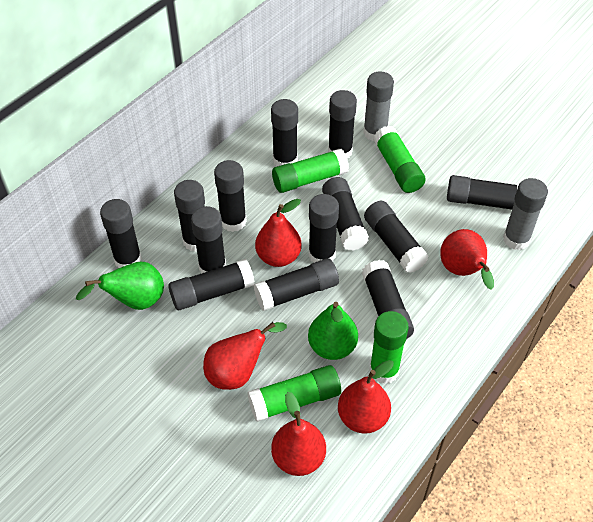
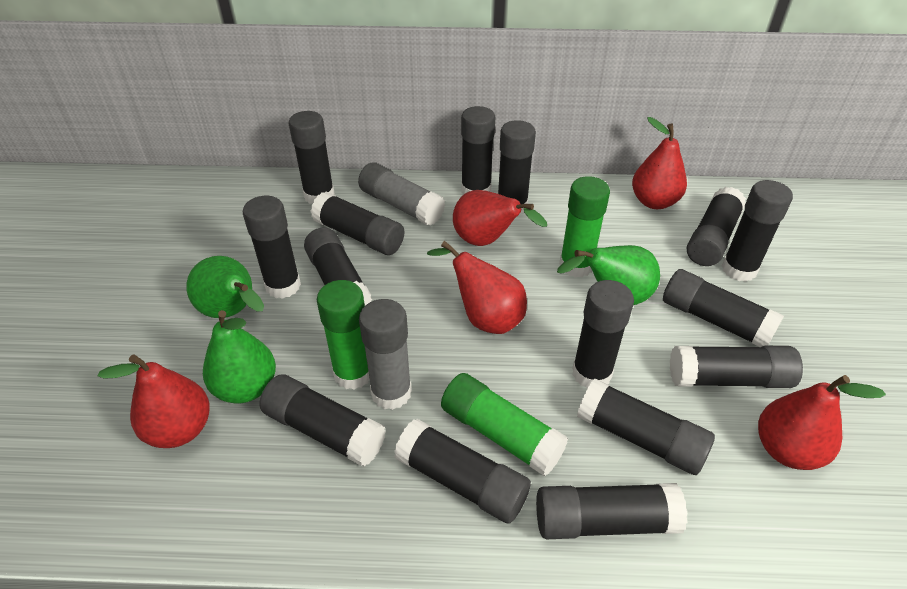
black glue stick: 13 -> 15
green glue stick: 4 -> 3
green pear: 2 -> 3

